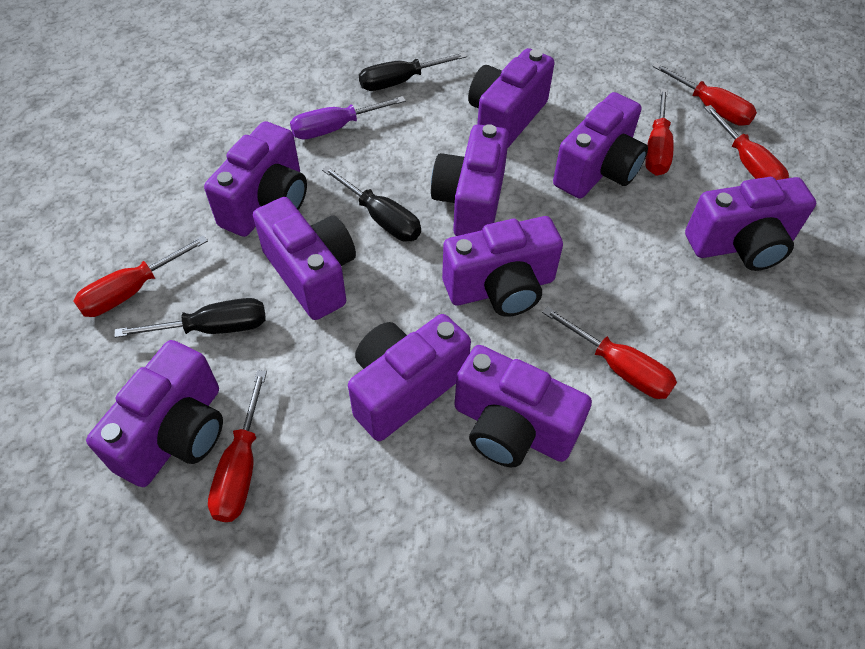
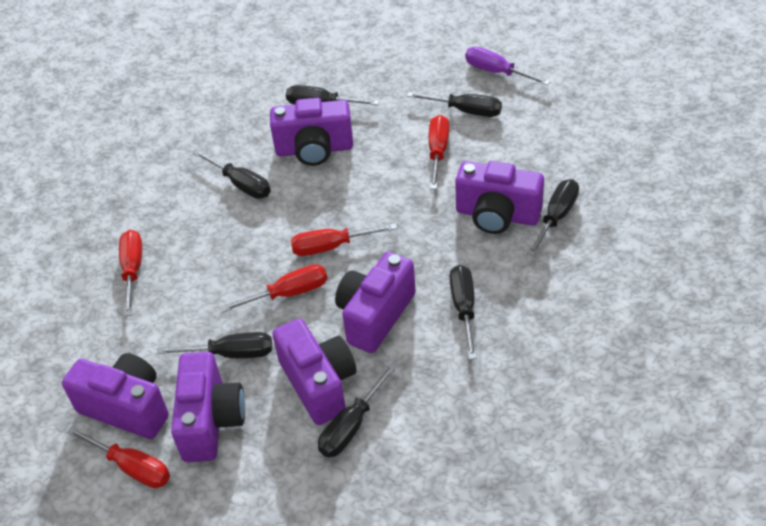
black screwdriver: 3 -> 7
purple camera: 10 -> 6
red screwdriver: 6 -> 5

